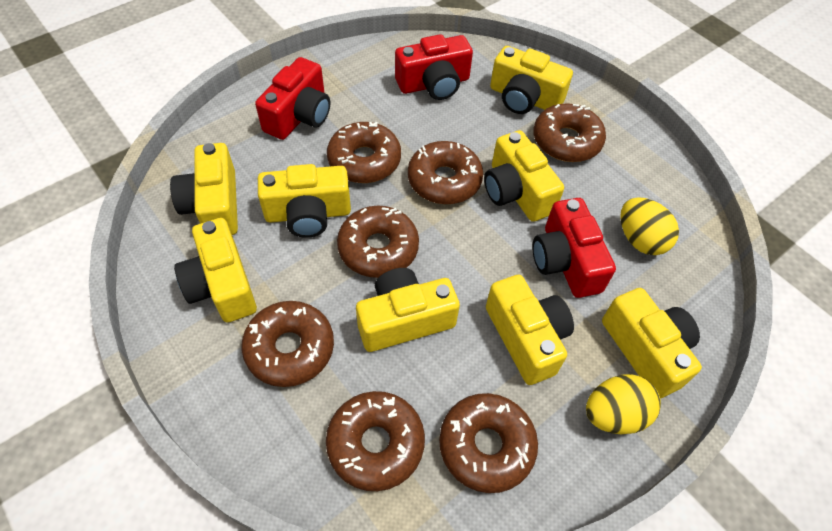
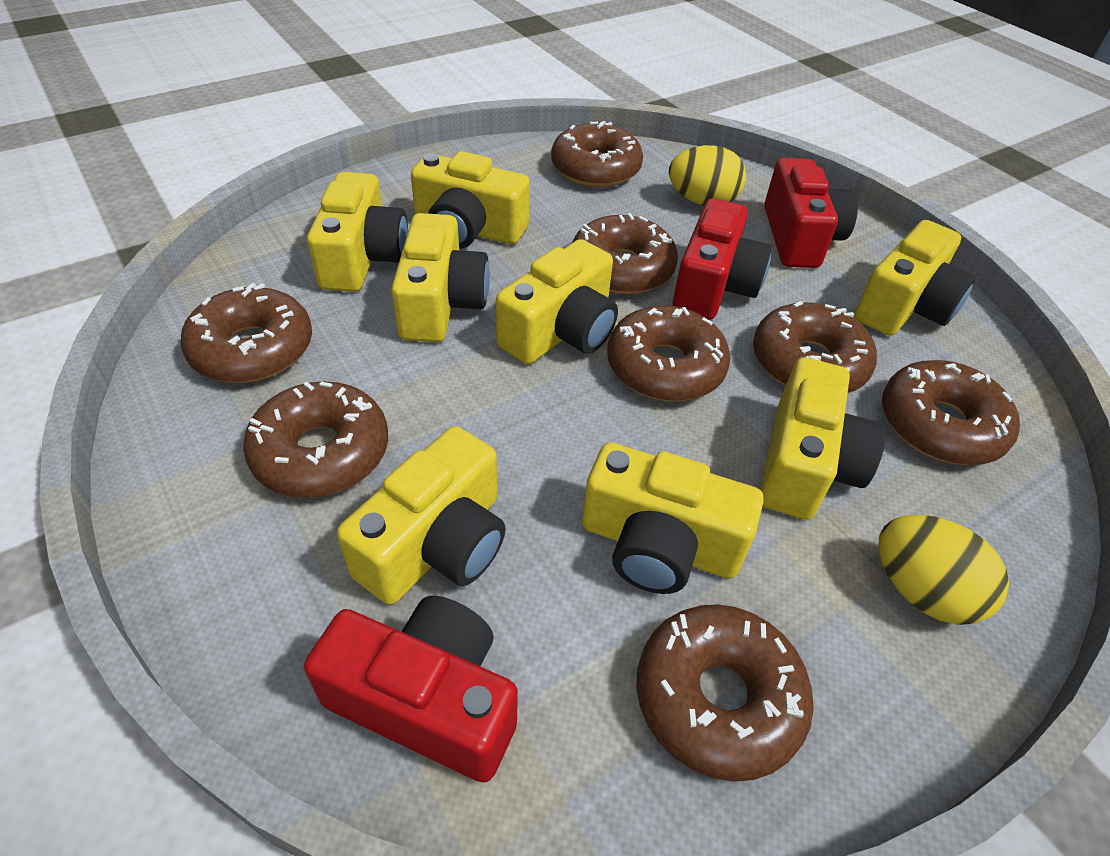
brown donut: 7 -> 8

